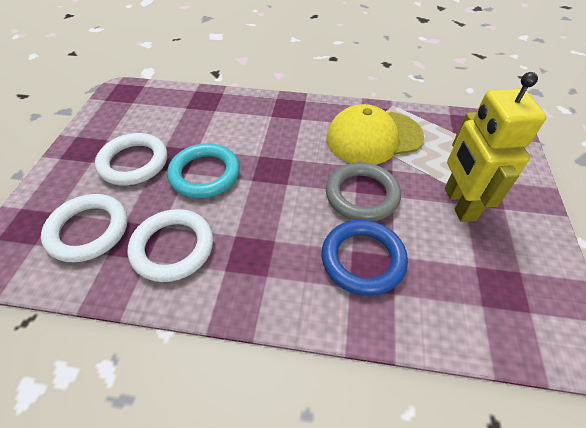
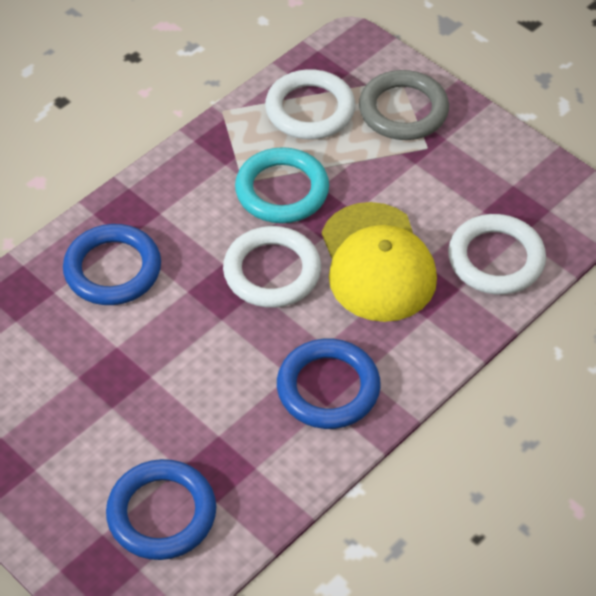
blue ring: 1 -> 3
yellow robot: 1 -> 0

